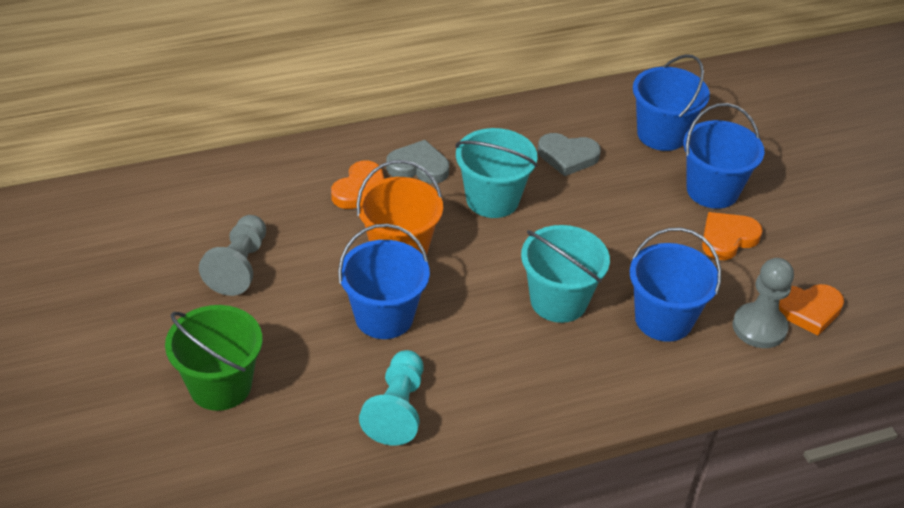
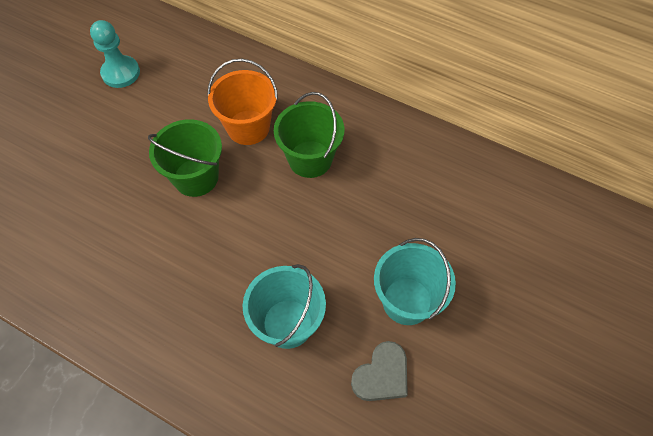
blue bucket: 4 -> 0
green bucket: 1 -> 2
grey heart: 2 -> 1
grey pawn: 2 -> 0
orange heart: 3 -> 0

